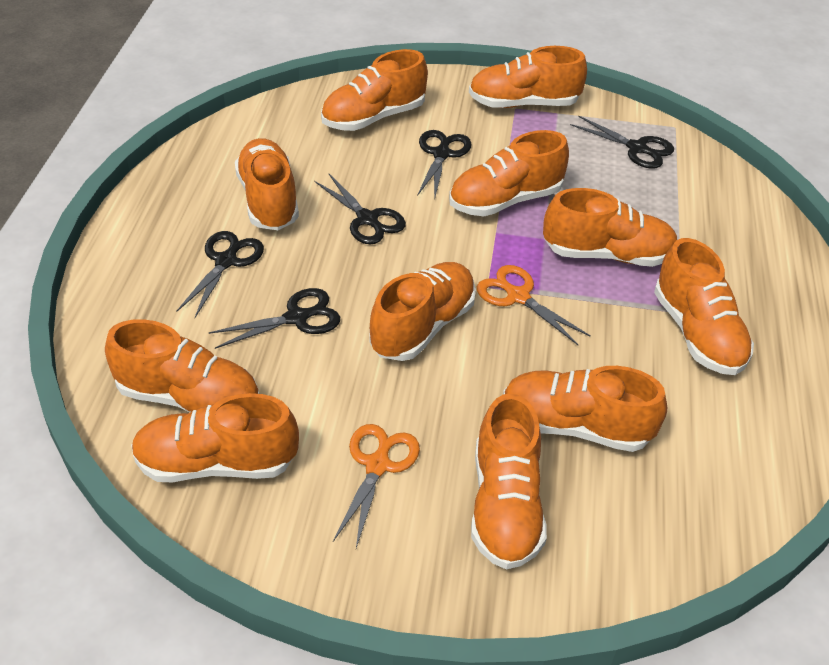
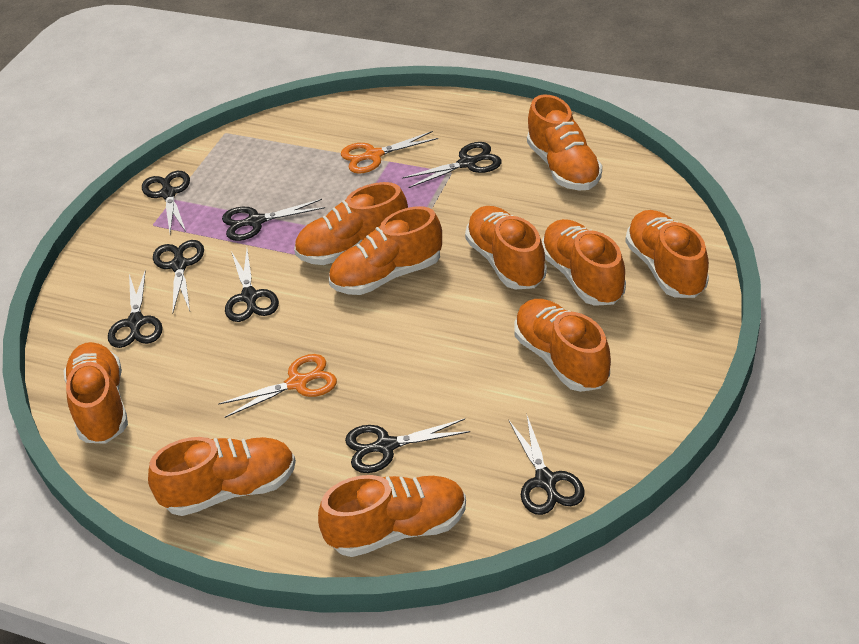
black scissors: 5 -> 8
orange shoe: 11 -> 10

